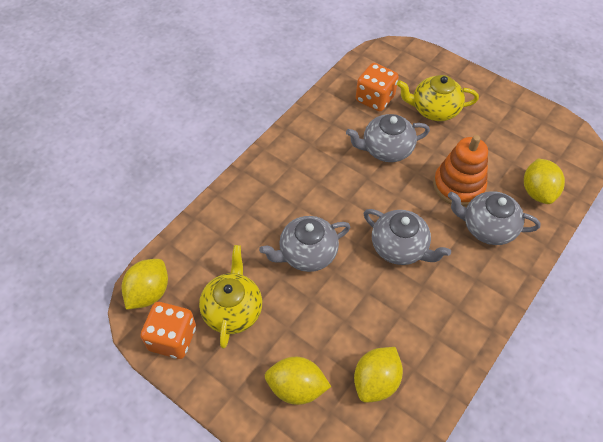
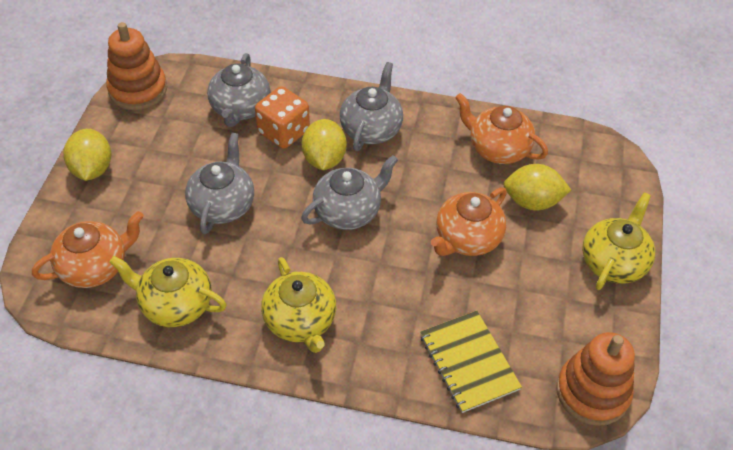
orange dice: 2 -> 1
orange stacking toy: 1 -> 2
orange teapot: 0 -> 3
yellow lemon: 4 -> 3
yellow notebook: 0 -> 1
yellow teapot: 2 -> 3

